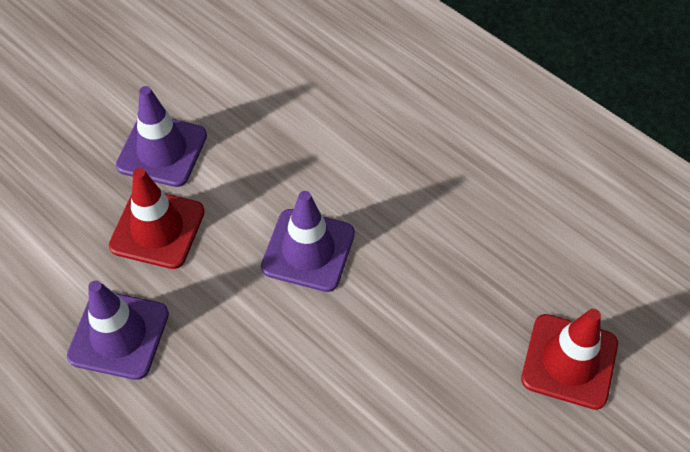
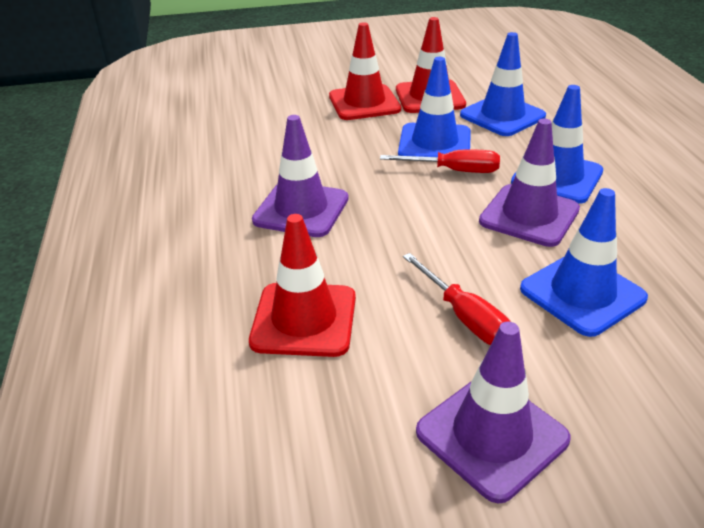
blue traffic cone: 0 -> 4
red screwdriver: 0 -> 2
red traffic cone: 2 -> 3

